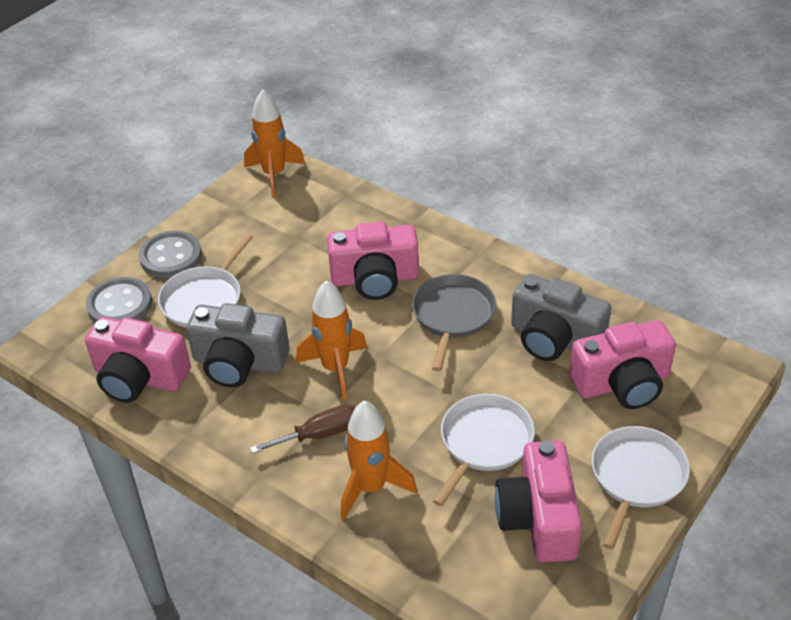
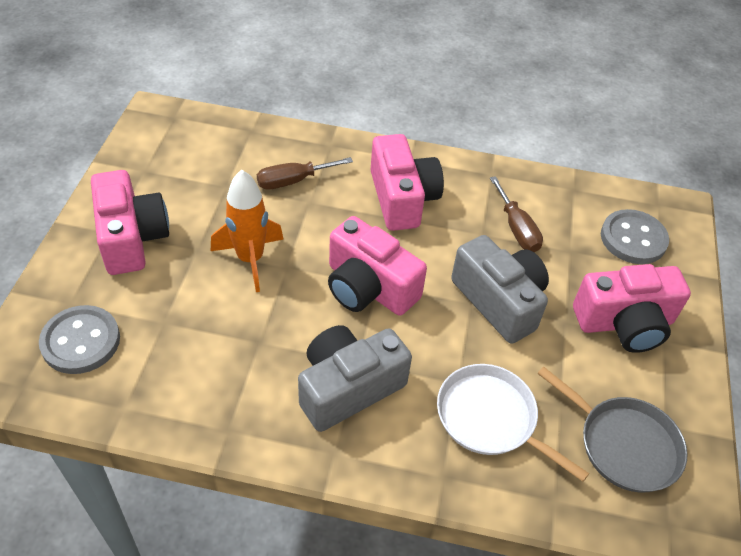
brown screwdriver: 1 -> 2
orange rocket: 3 -> 1
white pan: 3 -> 1

